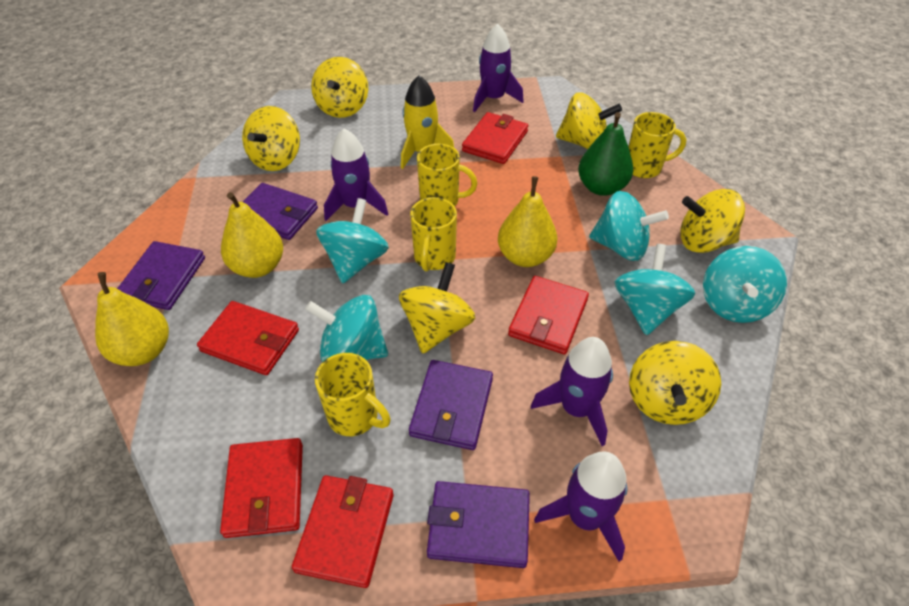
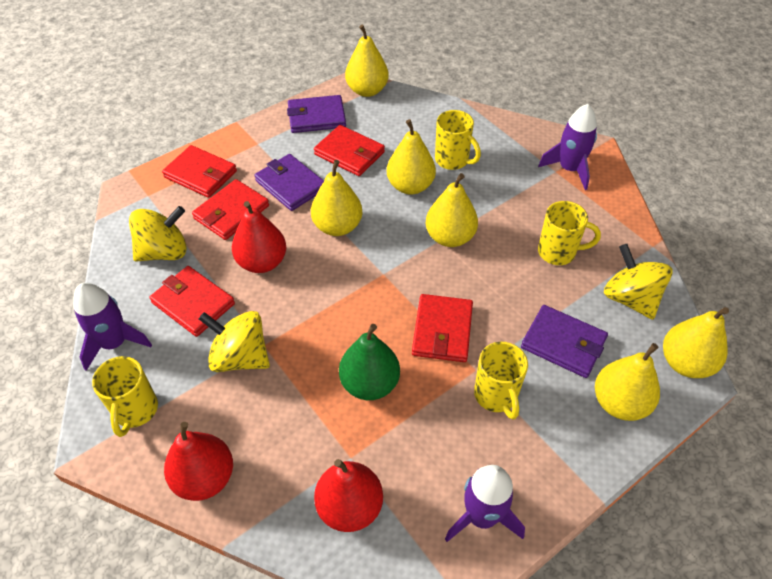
purple rocket: 4 -> 3
purple wallet: 4 -> 3
red pear: 0 -> 3
turquoise spinning top: 5 -> 0
yellow pear: 3 -> 6
yellow rocket: 1 -> 0
yellow spinning top: 6 -> 3

